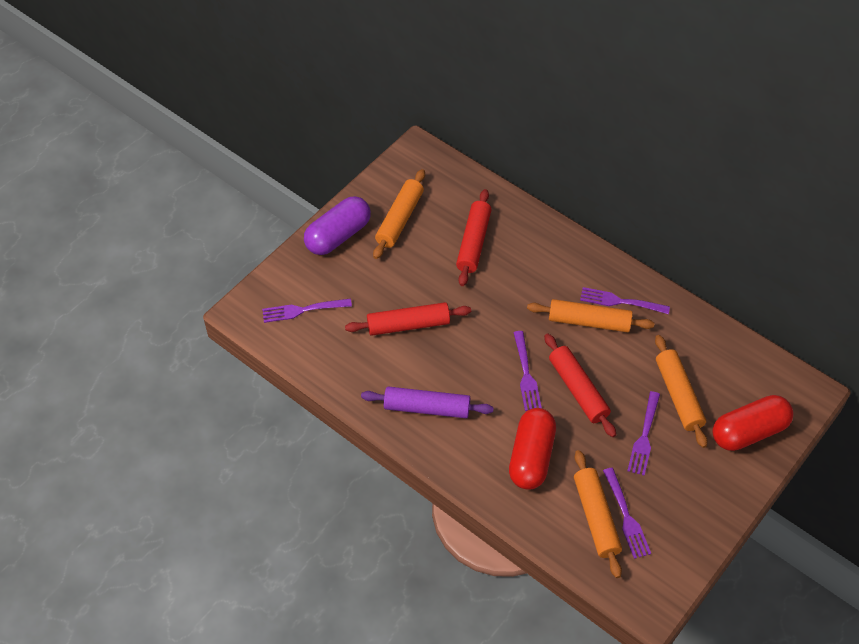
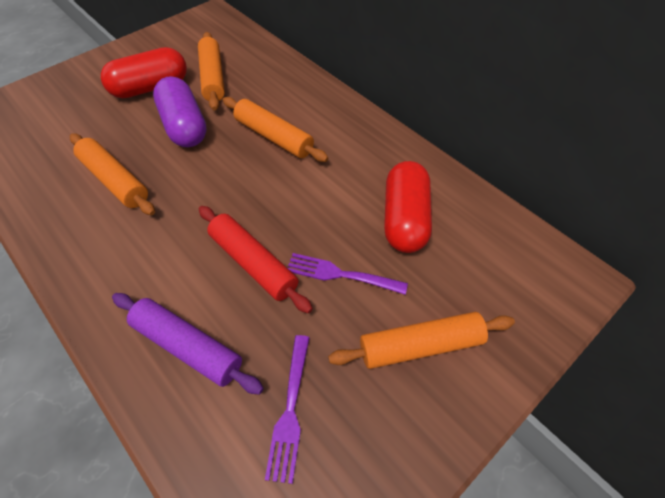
purple fork: 5 -> 2
red rolling pin: 3 -> 1

